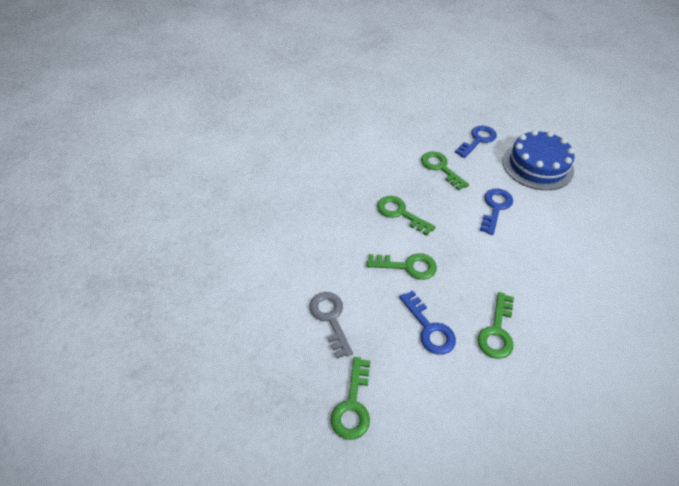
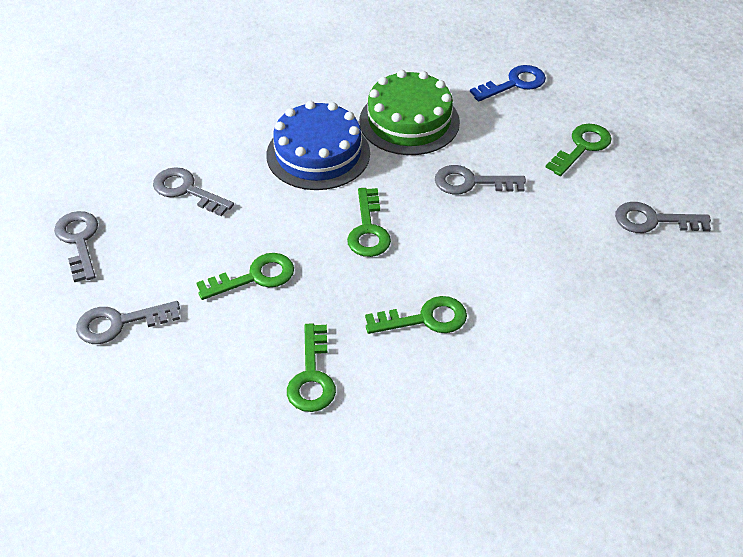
blue key: 3 -> 1
green cake: 0 -> 1
grey key: 1 -> 5

